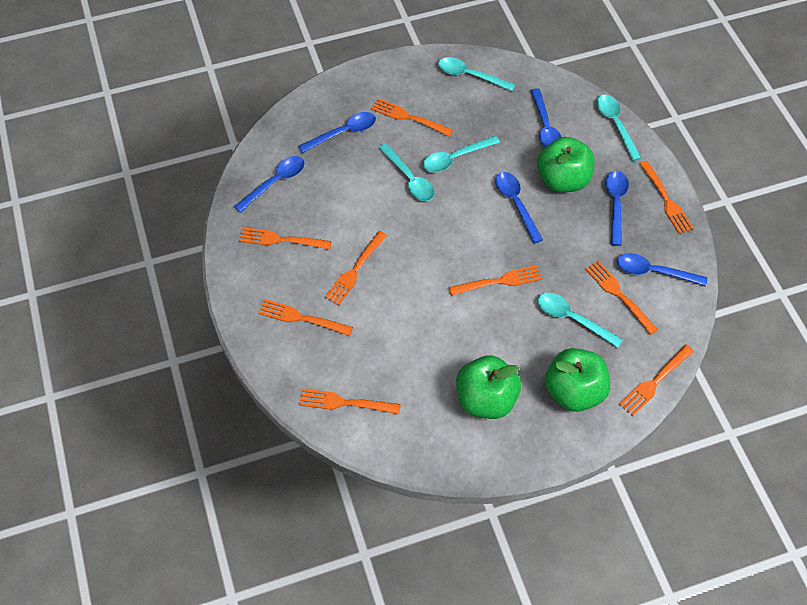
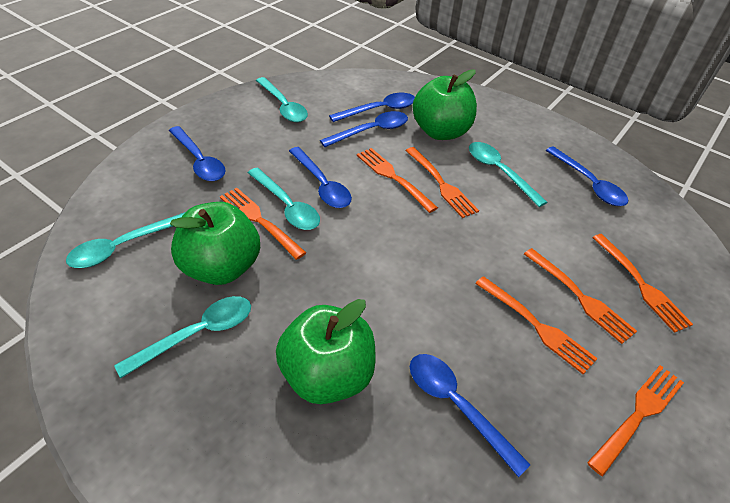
orange fork: 9 -> 7

